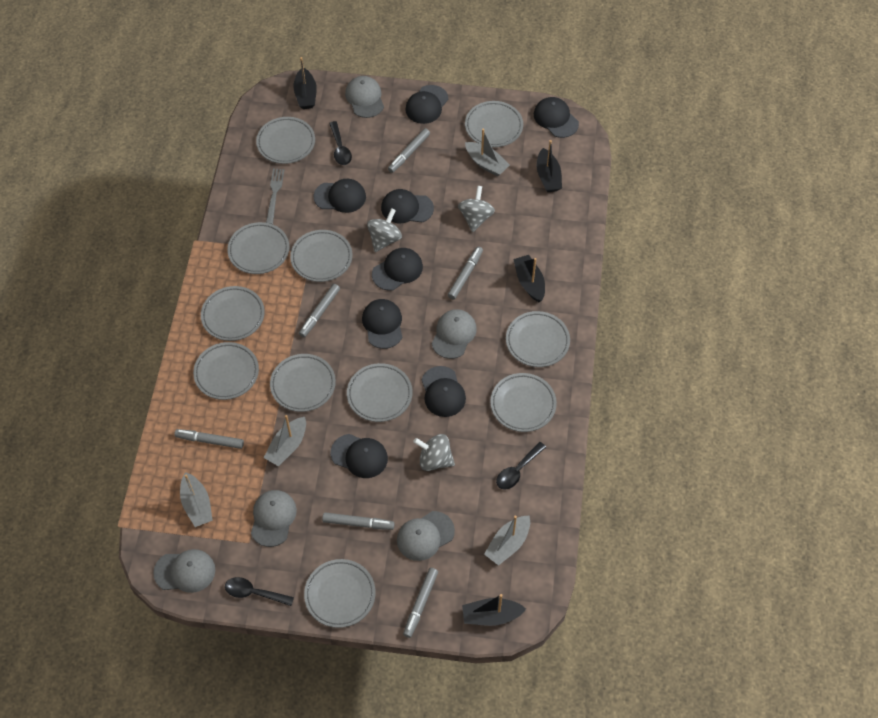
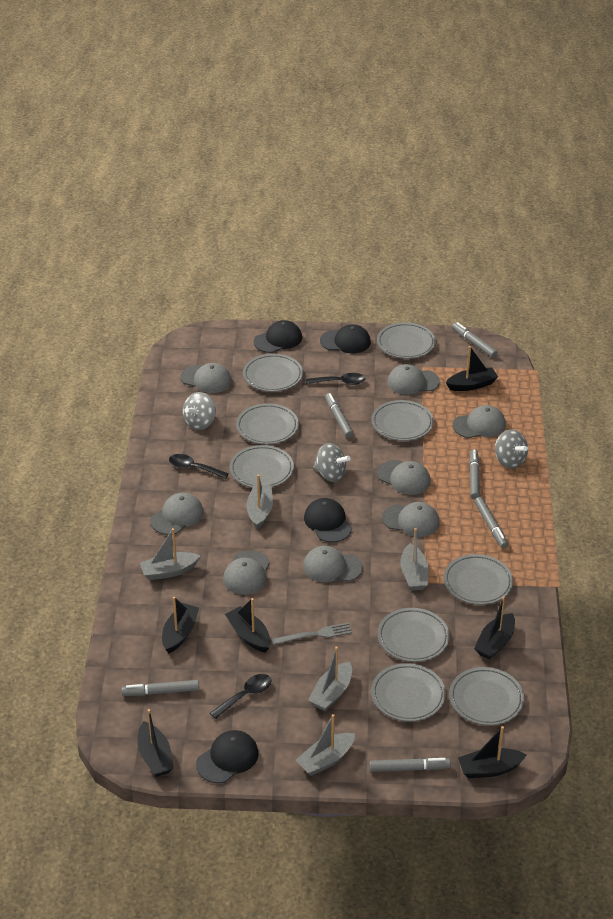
black boat: 4 -> 6
black cap: 8 -> 4
grey boat: 4 -> 5
grey cap: 5 -> 8
grey plate: 11 -> 9

